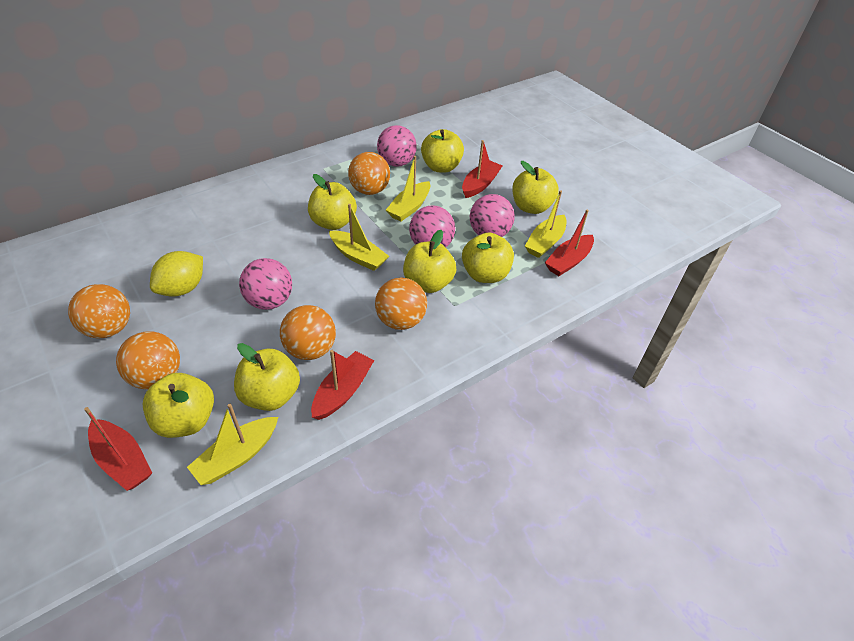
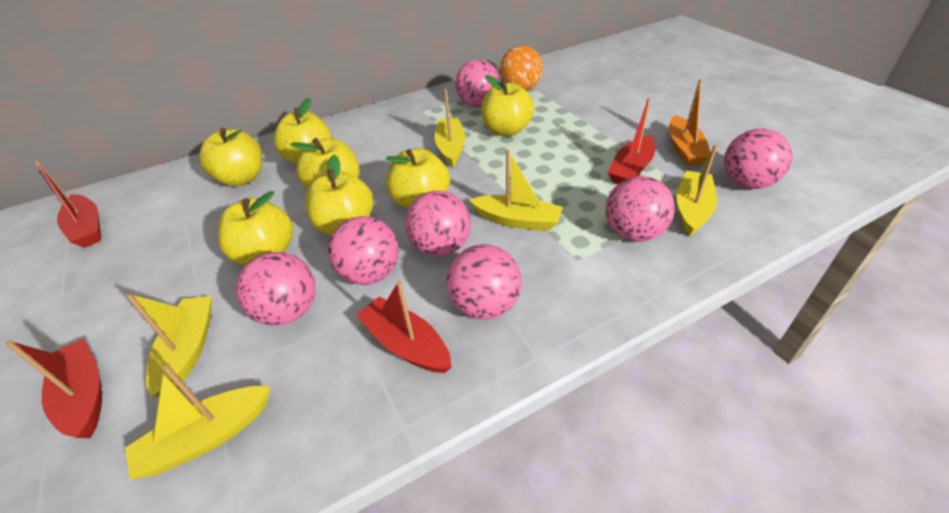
orange ball: 5 -> 1
orange boat: 0 -> 1
pink ball: 4 -> 7
yellow boat: 4 -> 5
yellow lemon: 1 -> 0

